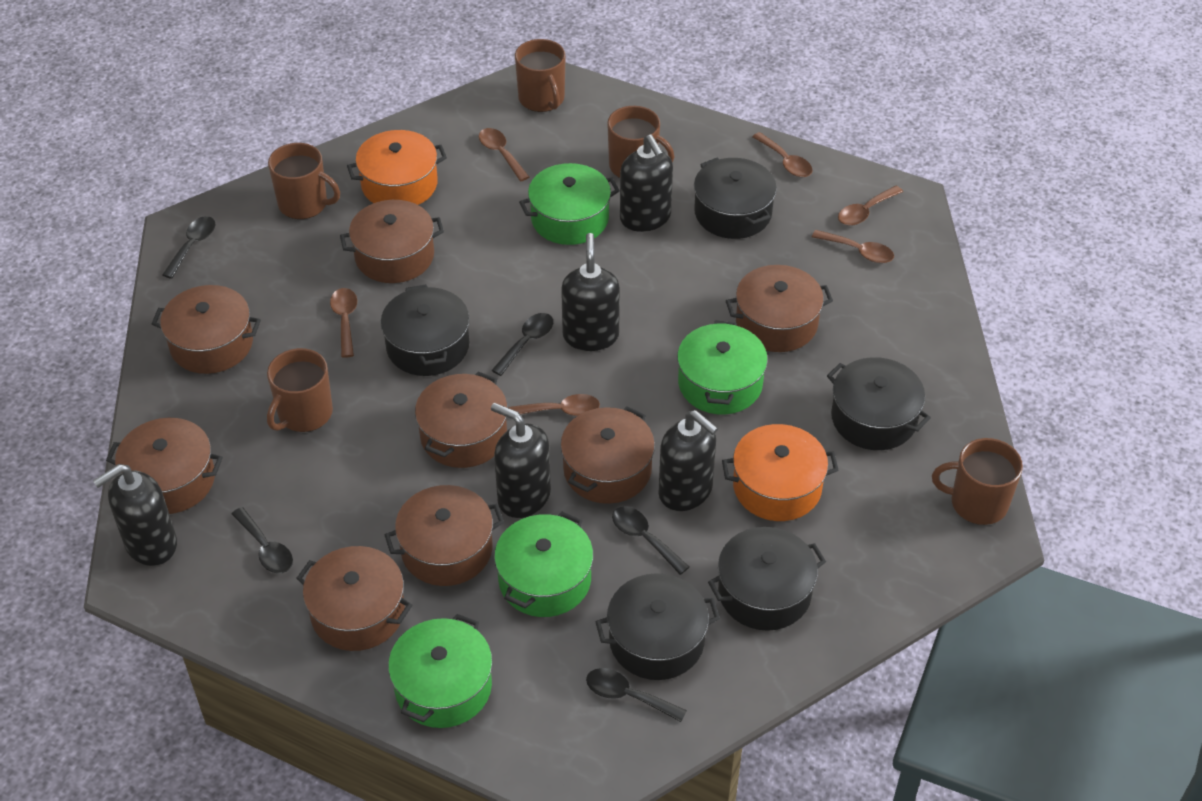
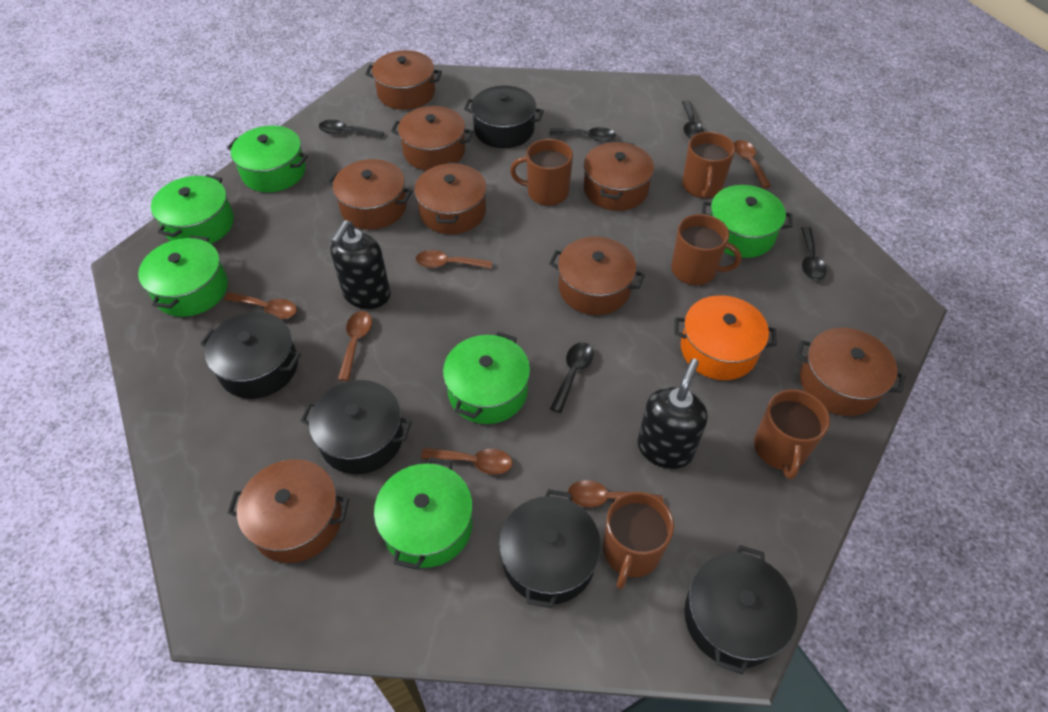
black soap dispenser: 5 -> 2
green pot: 4 -> 6
orange pot: 2 -> 1

